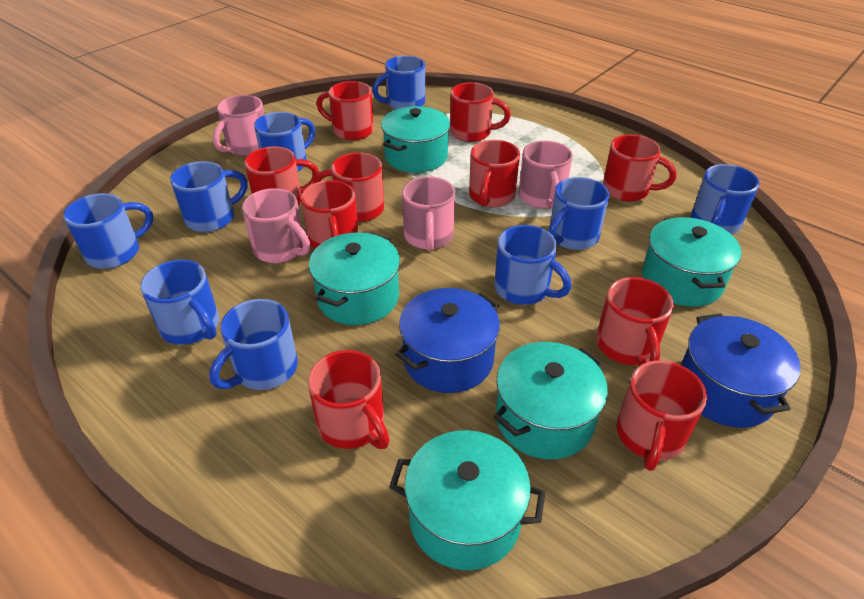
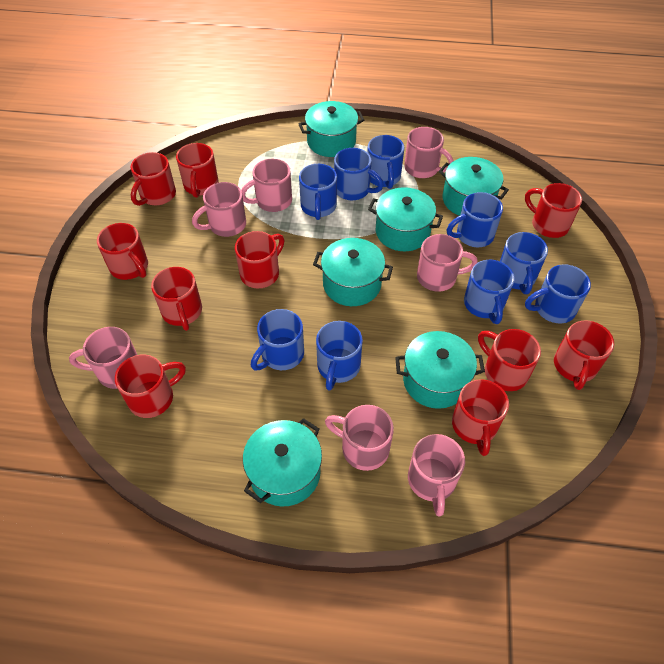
blue pot: 2 -> 0
pink mug: 4 -> 7
turquoise pot: 5 -> 6

